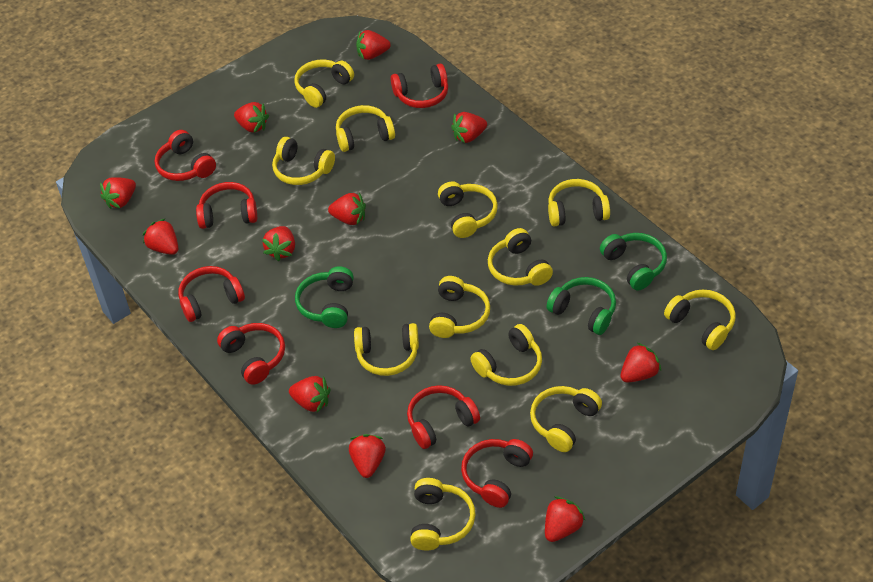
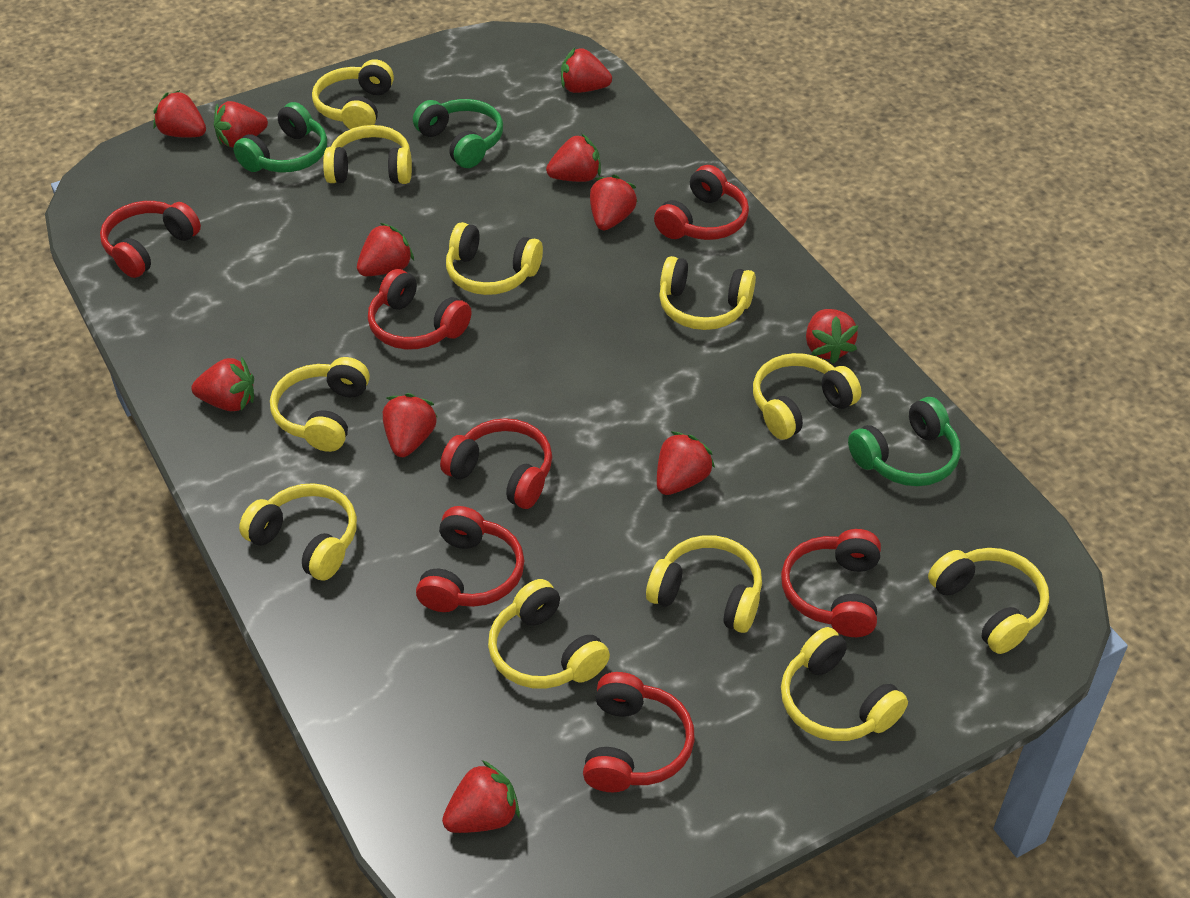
yellow headphones: 12 -> 11

